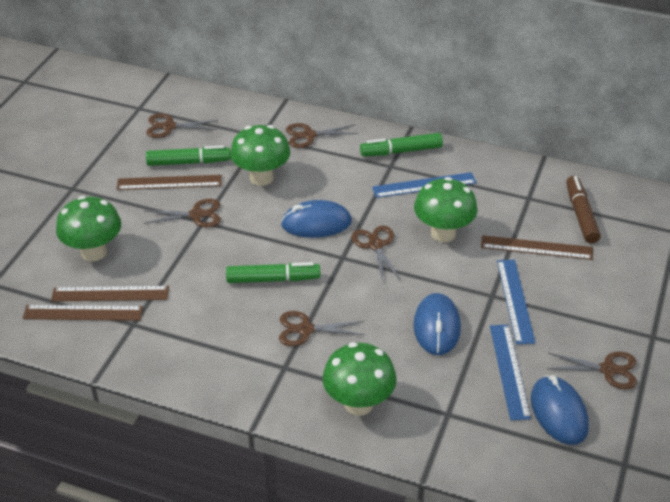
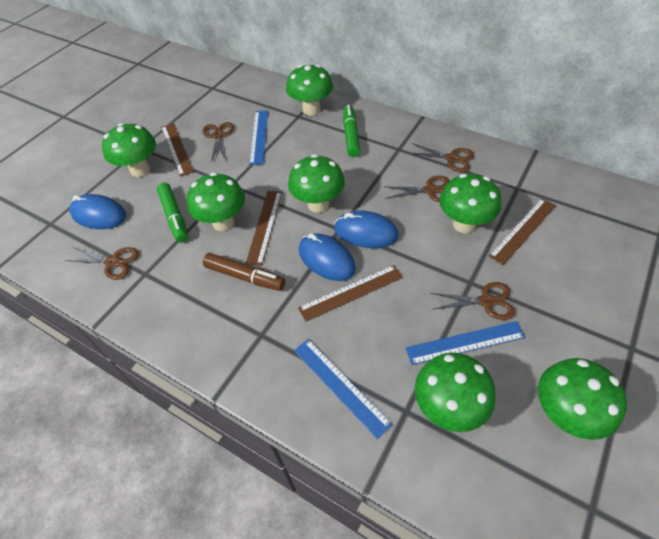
brown scissors: 6 -> 5
green marker: 3 -> 2
green mushroom: 4 -> 7

